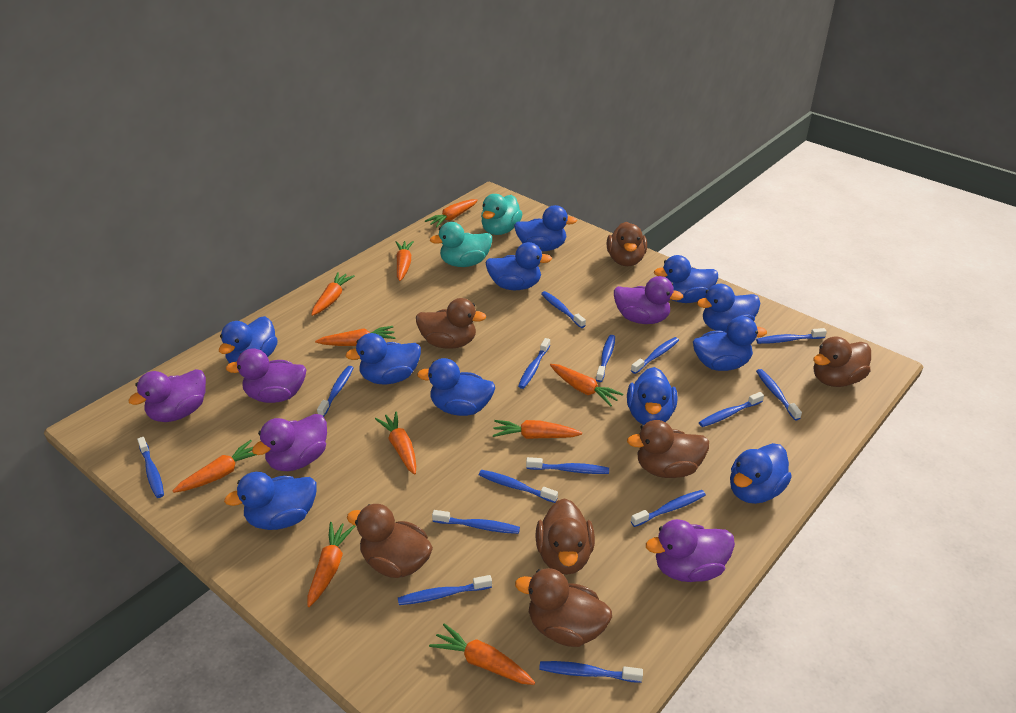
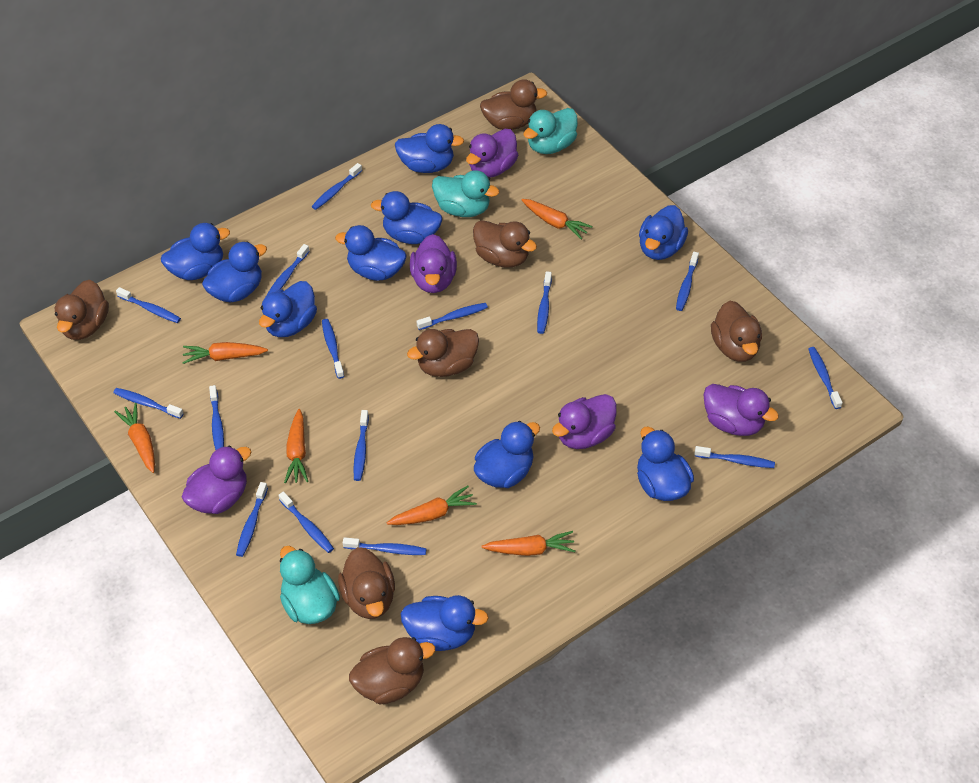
blue duck: 11 -> 10
orange carrot: 10 -> 6
turquoise duck: 2 -> 3

